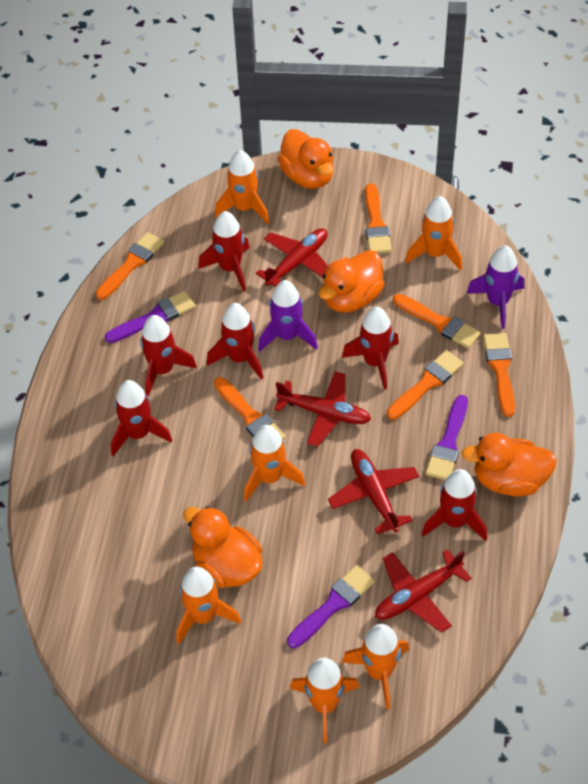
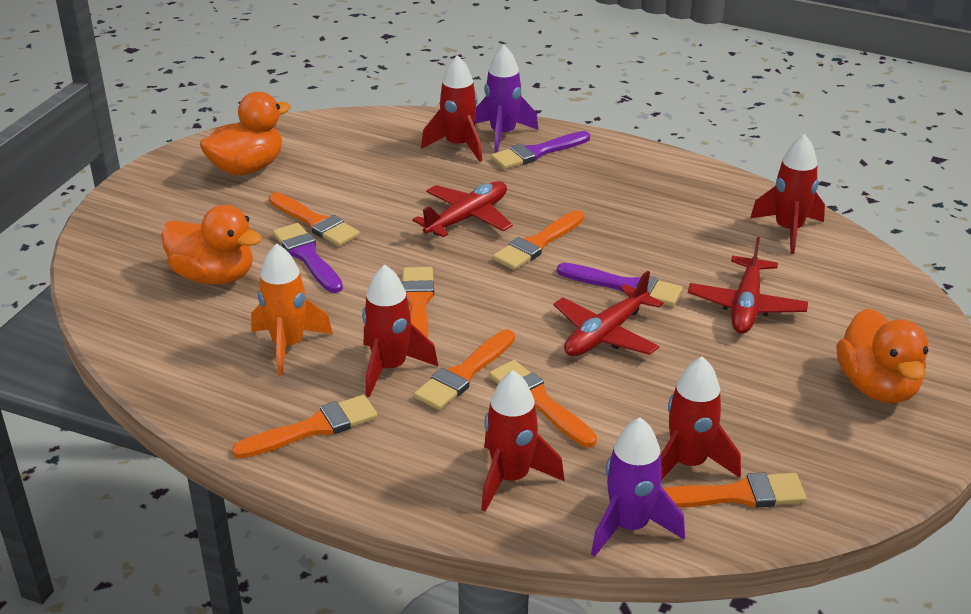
orange brush: 6 -> 7
orange duck: 4 -> 3
orange rocket: 6 -> 1
red plane: 4 -> 3
red rocket: 6 -> 5

